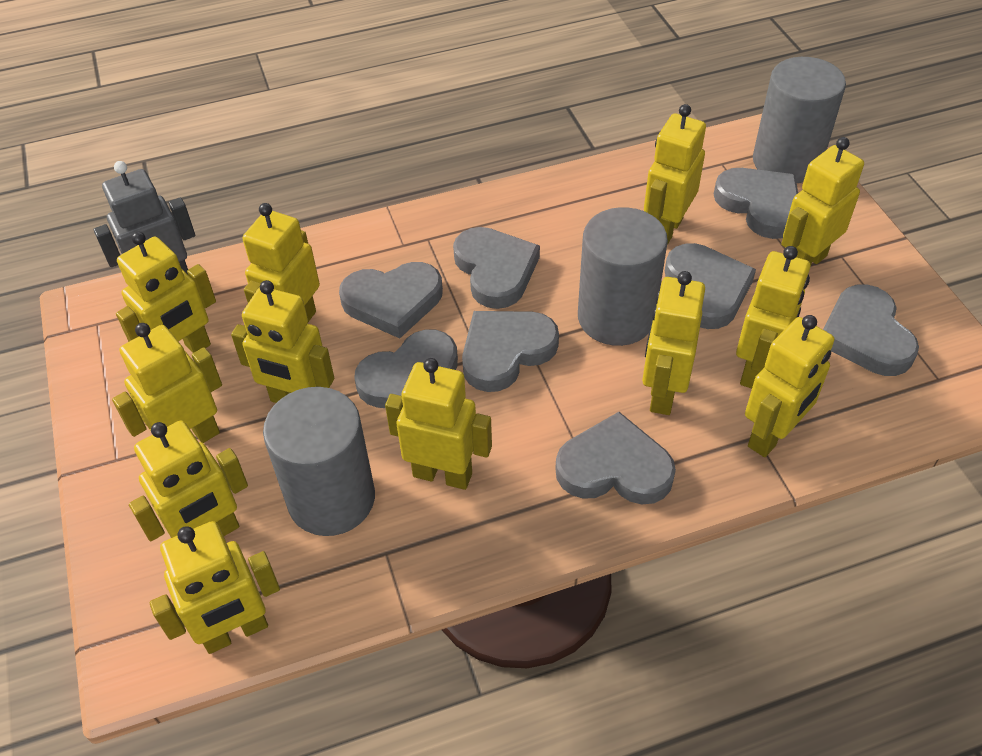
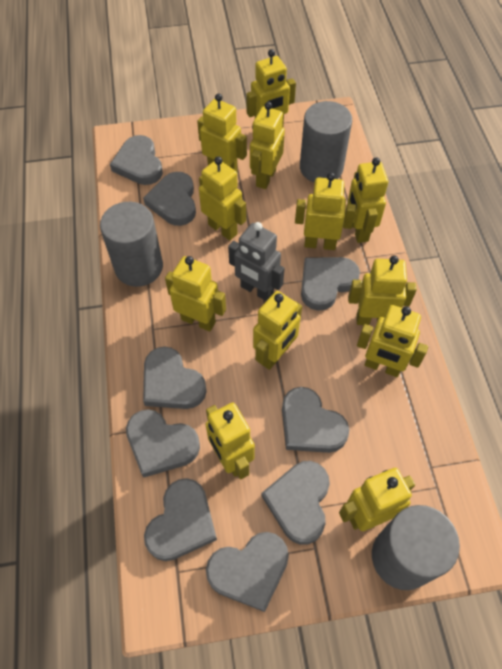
grey heart: 8 -> 9

